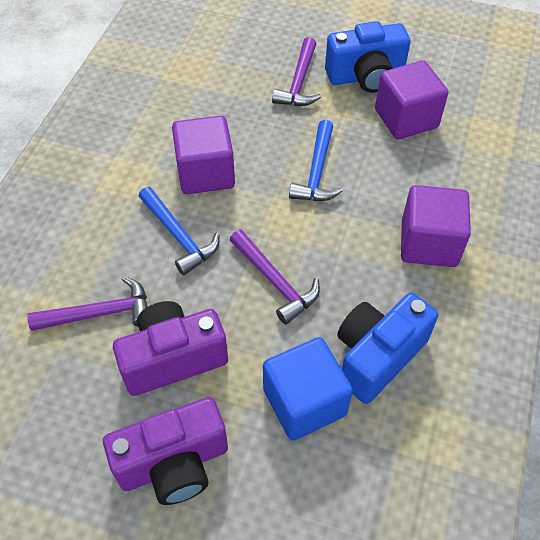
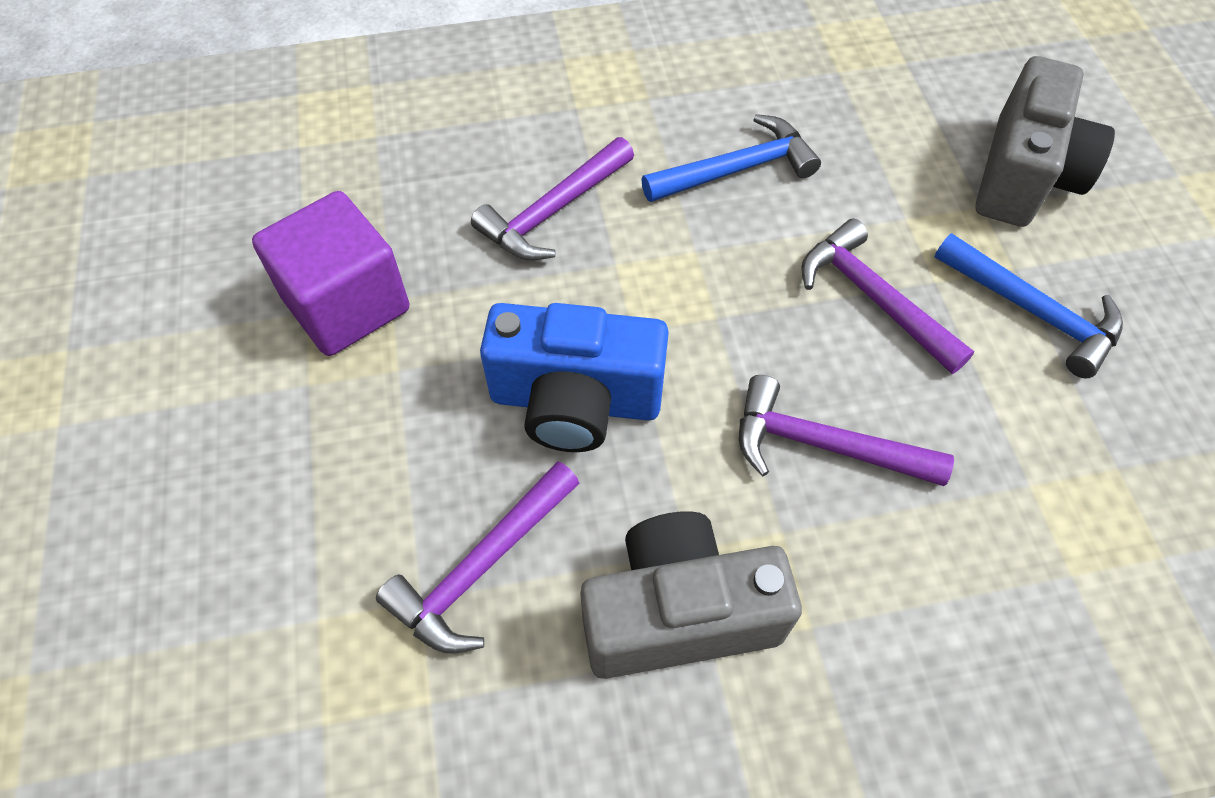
blue camera: 2 -> 1
blue cube: 1 -> 0
grey camera: 0 -> 2
purple camera: 2 -> 0
purple cube: 3 -> 1
purple hammer: 3 -> 4

